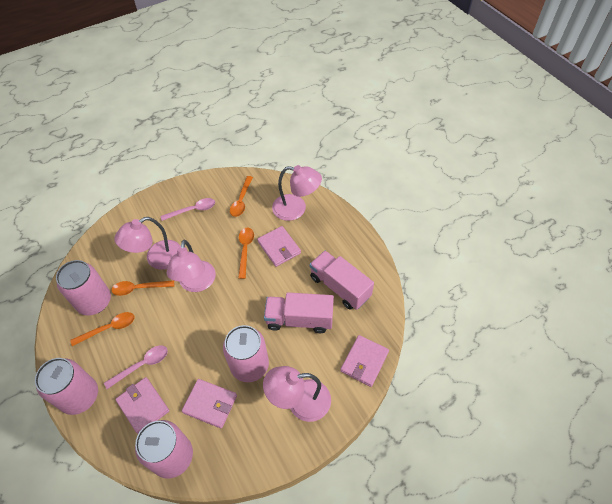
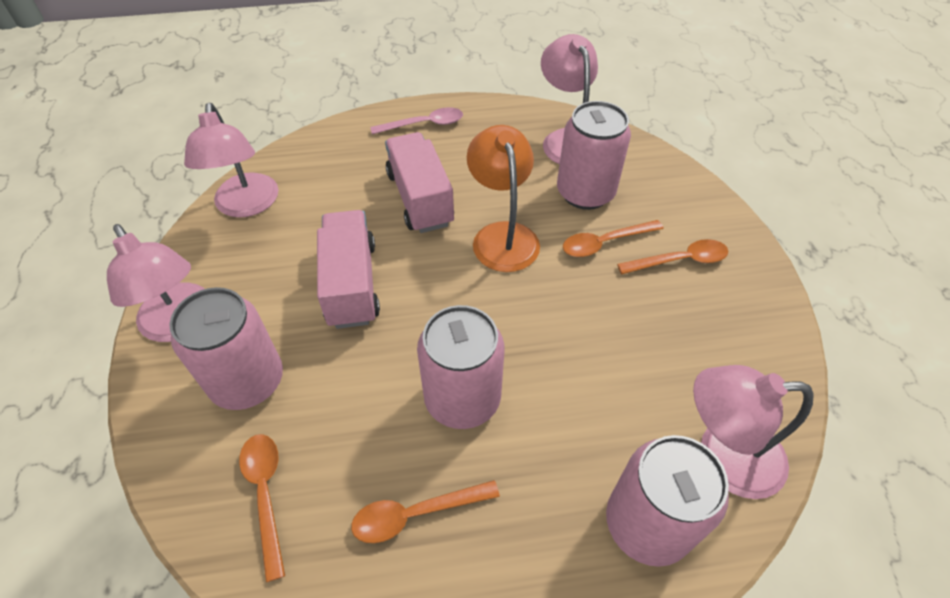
orange lamp: 0 -> 1
pink spoon: 2 -> 1
pink wallet: 4 -> 0

